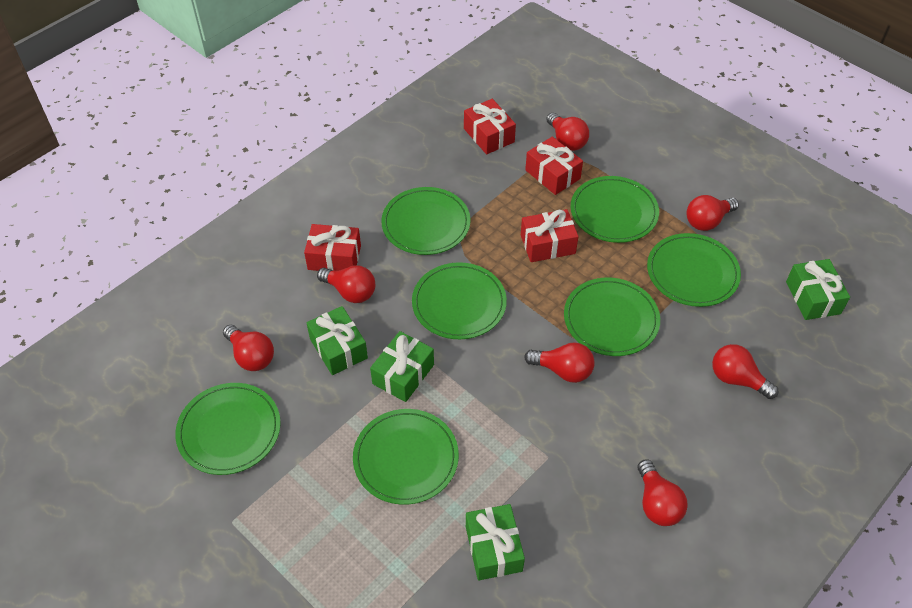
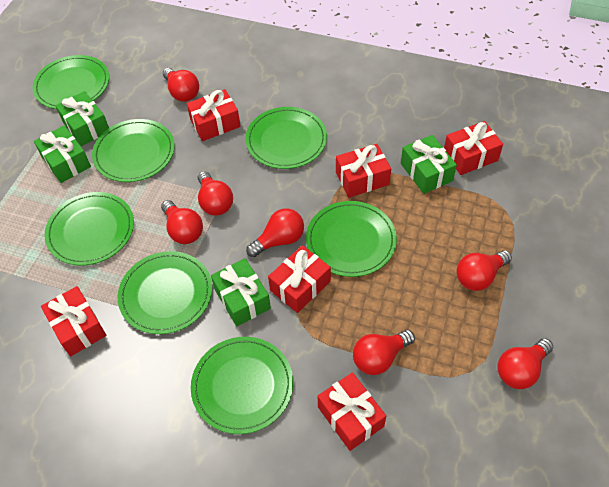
red gift: 4 -> 6

